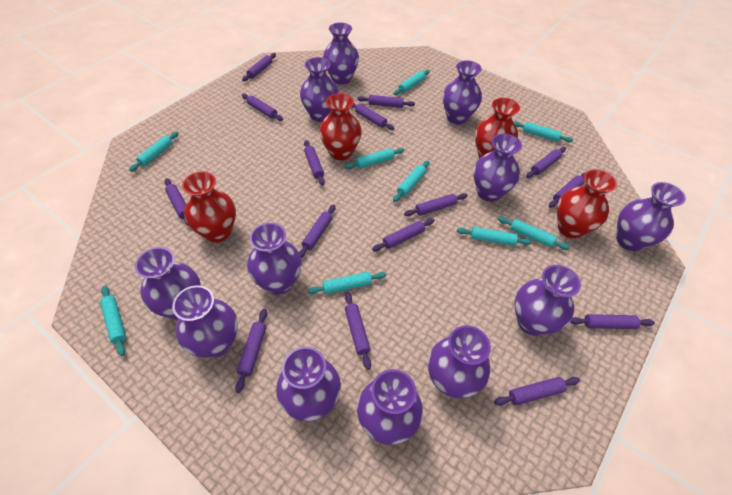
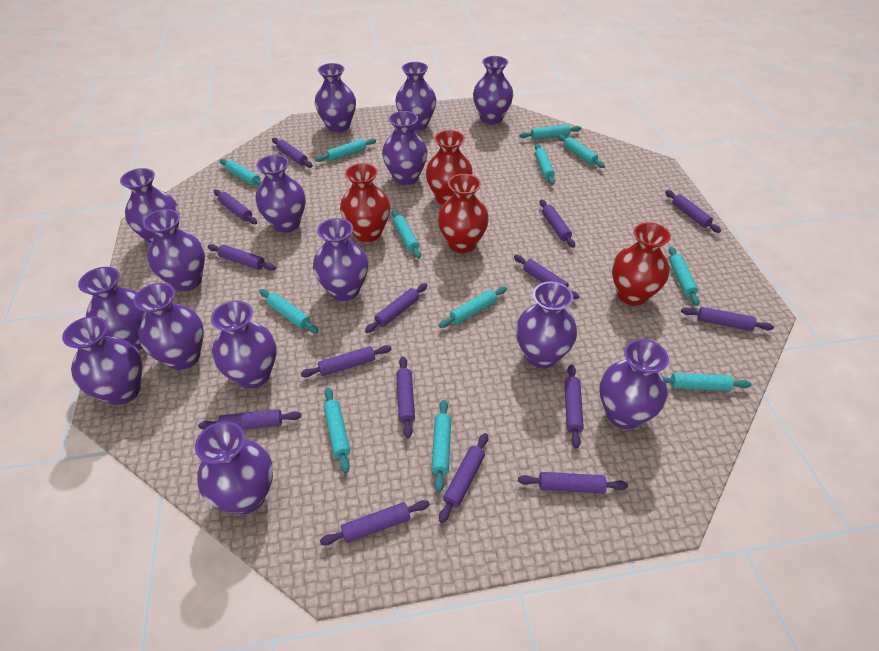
purple vase: 12 -> 15
turquoise rolling pin: 9 -> 12

